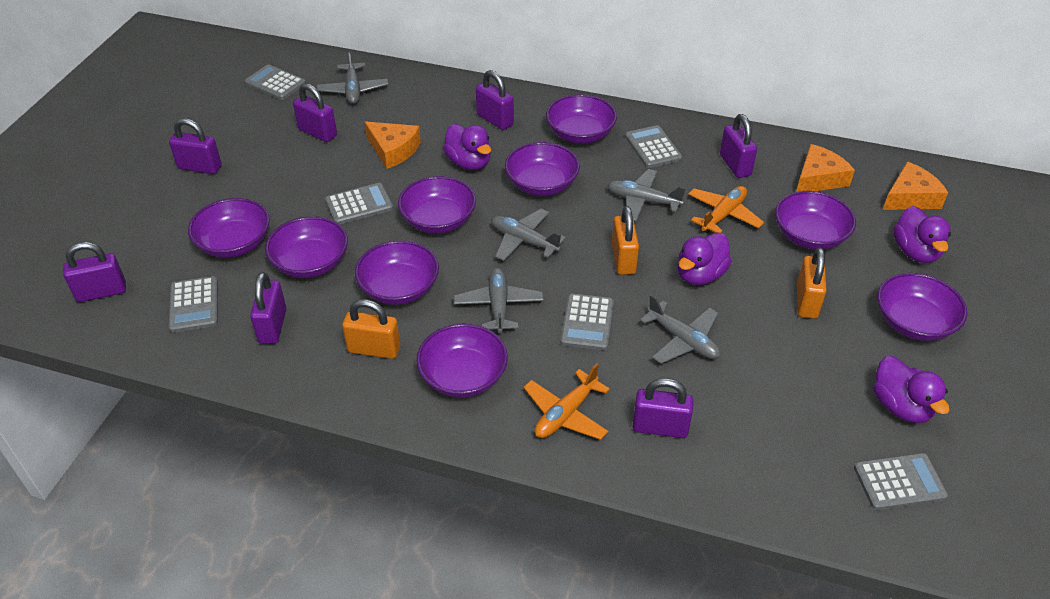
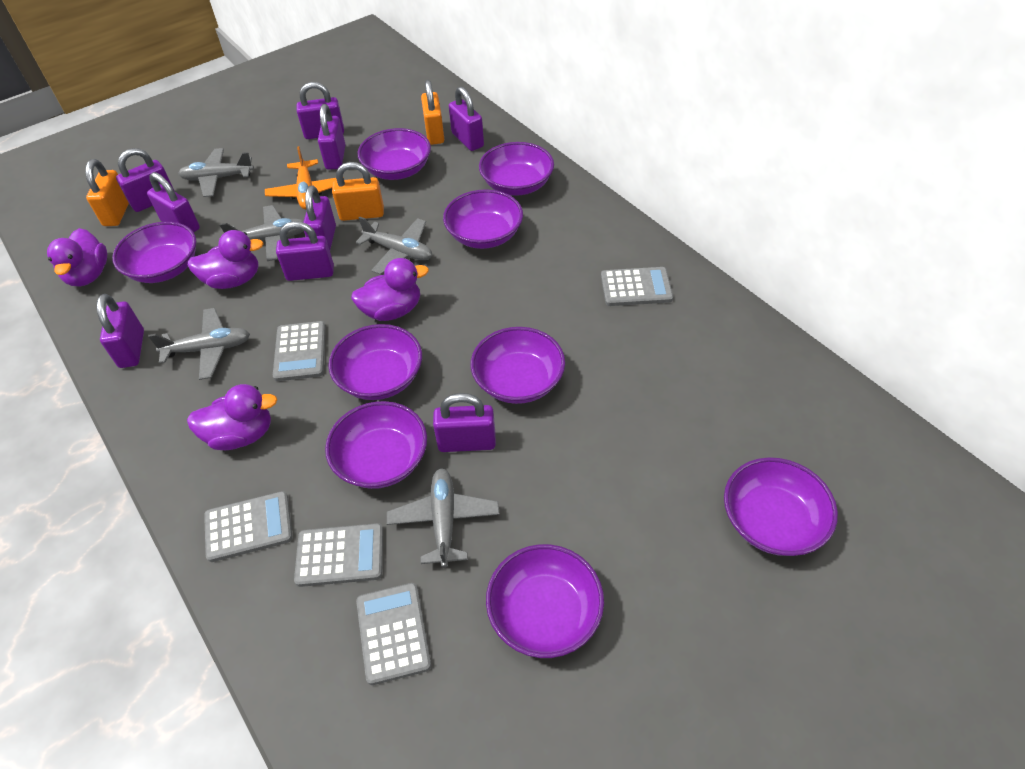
grey calculator: 6 -> 5
orange cheese: 3 -> 0
orange plane: 2 -> 1
purple padlock: 7 -> 9

